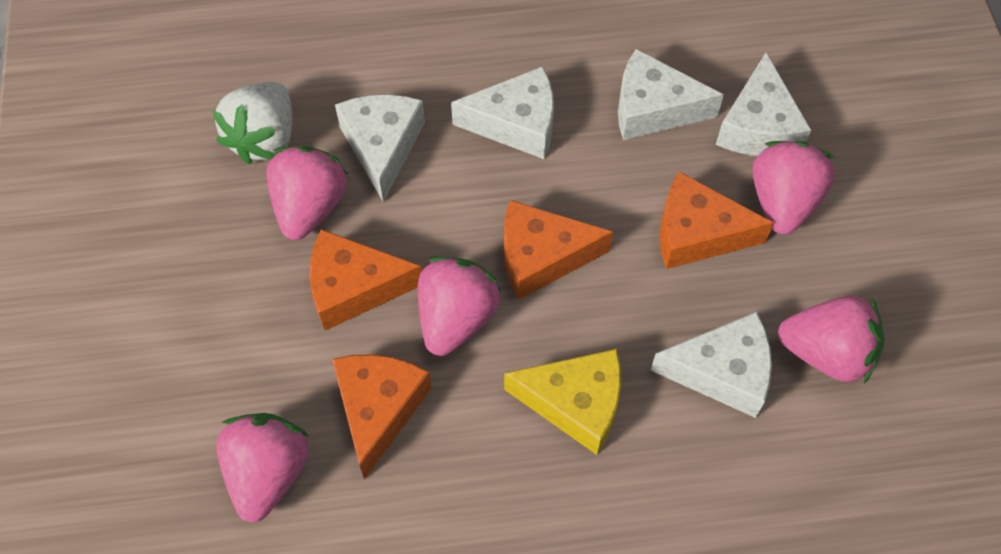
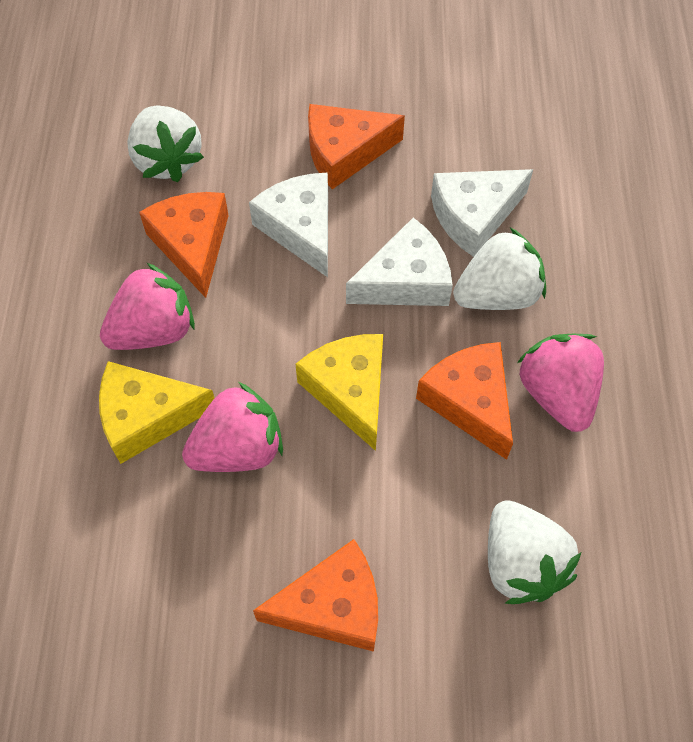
pink strawberry: 5 -> 3
white cheese: 5 -> 3
white strawberry: 1 -> 3
yellow cheese: 1 -> 2

